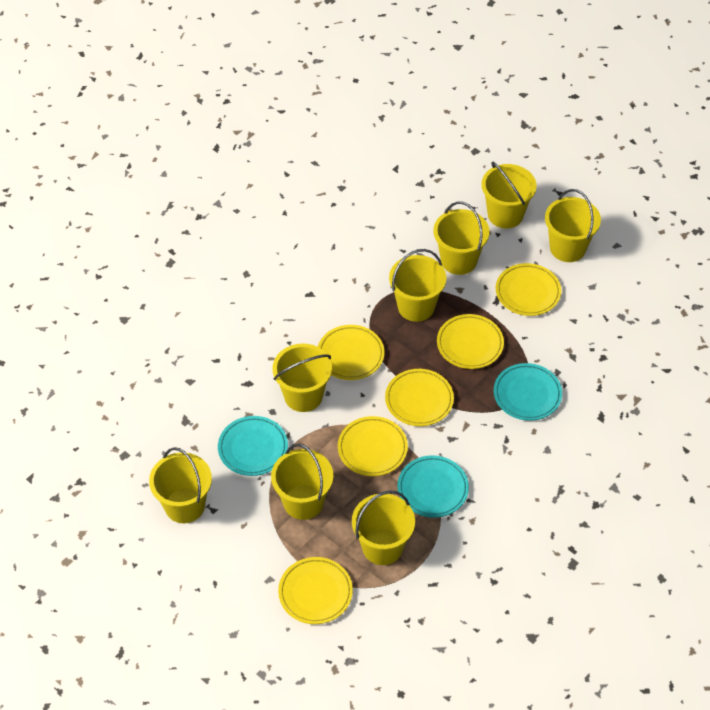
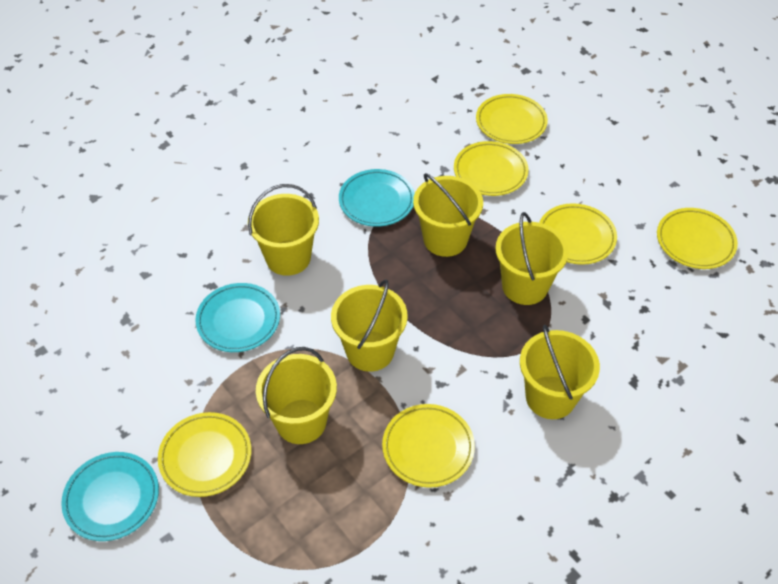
yellow bucket: 8 -> 6

